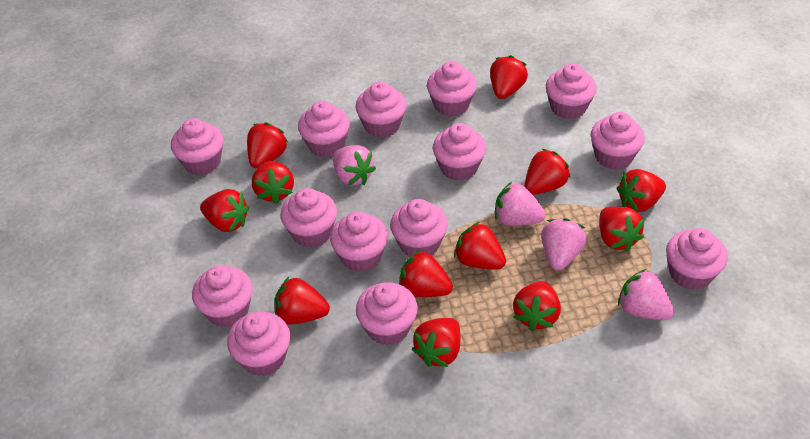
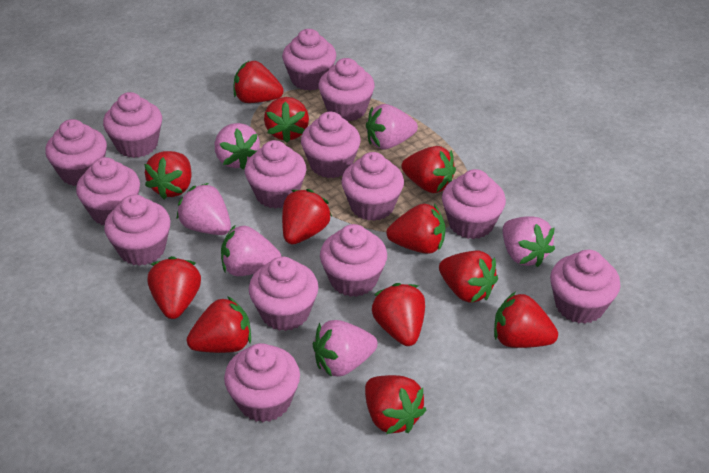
pink strawberry: 4 -> 6

